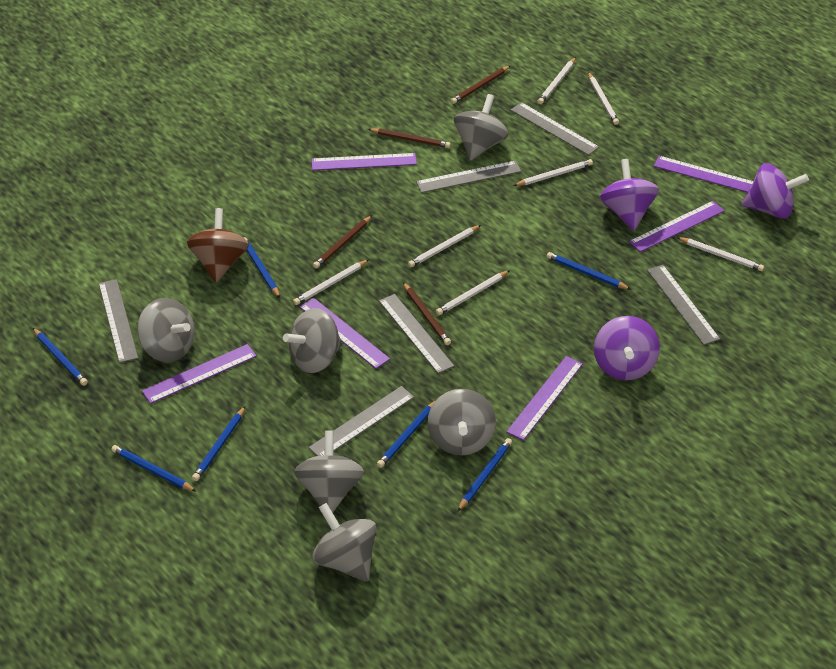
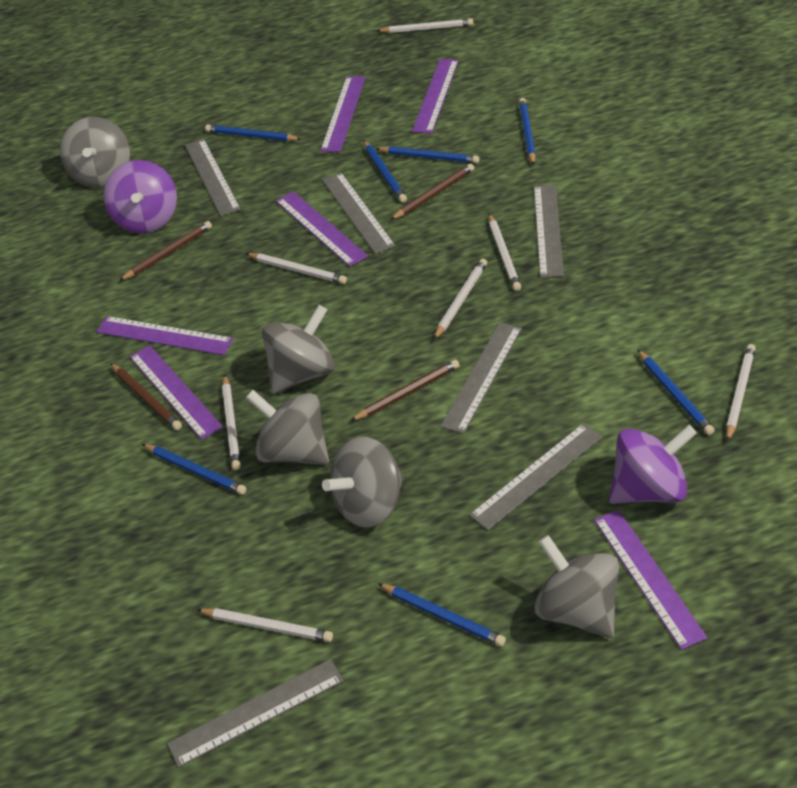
brown spinning top: 1 -> 0
grey spinning top: 6 -> 5
purple spinning top: 3 -> 2

